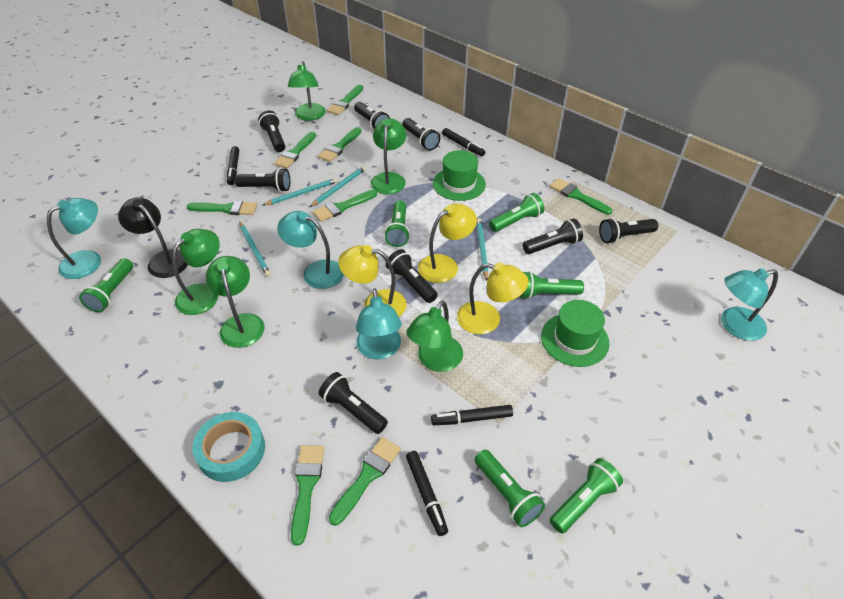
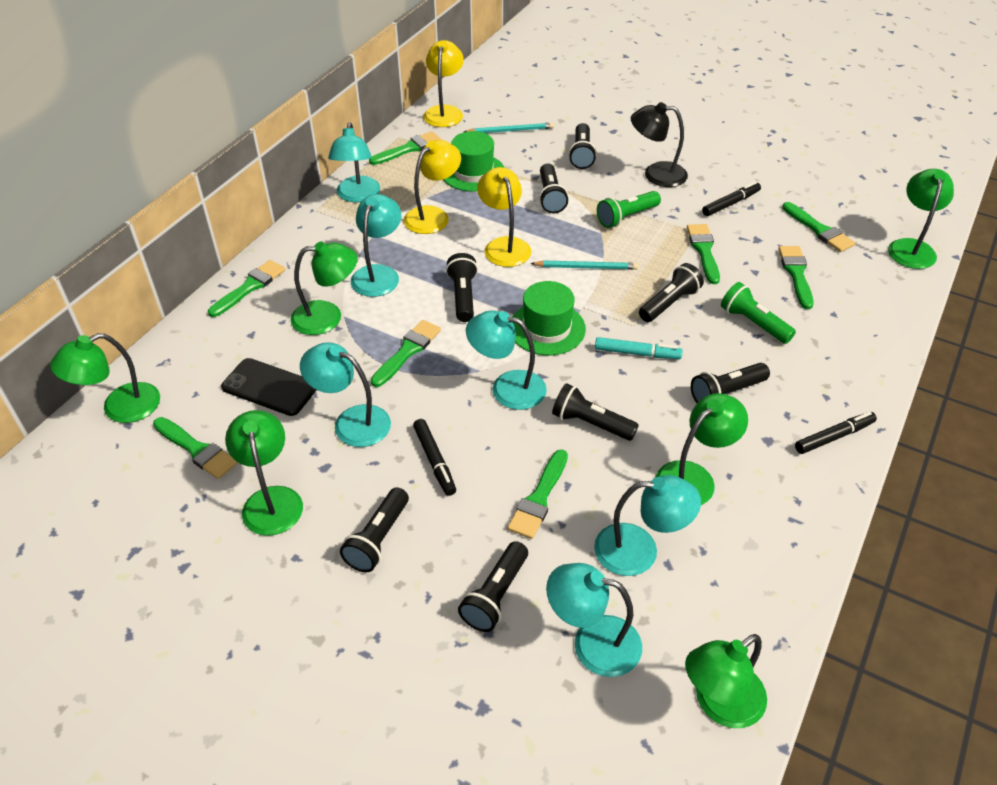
black marker: 4 -> 3
black phone: 0 -> 1
green flashlight: 6 -> 2
green lamp: 5 -> 6
turquoise lamp: 4 -> 6
turquoise marker: 0 -> 1
turquoise pencil: 4 -> 2
turquoise tape: 1 -> 0

